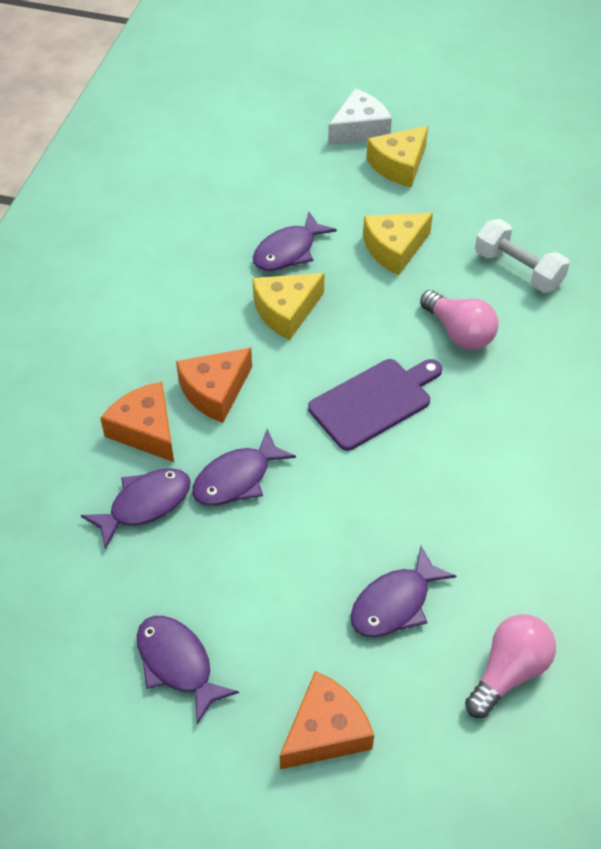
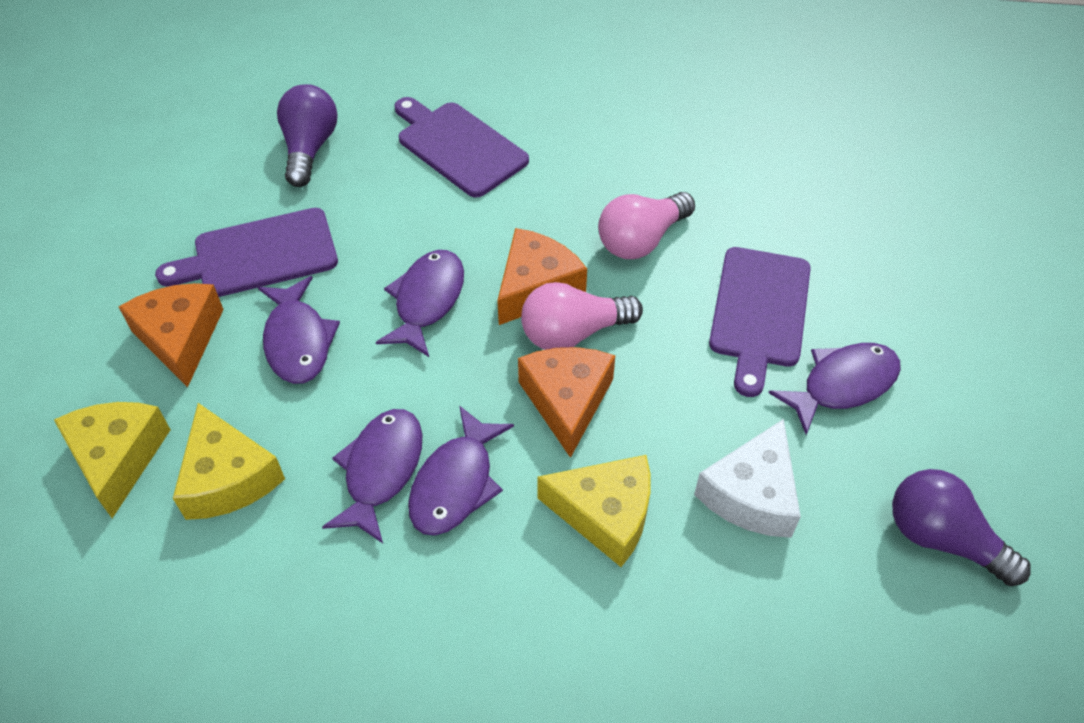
purple cutting board: 1 -> 3
purple light bulb: 0 -> 2
white dumbbell: 1 -> 0

